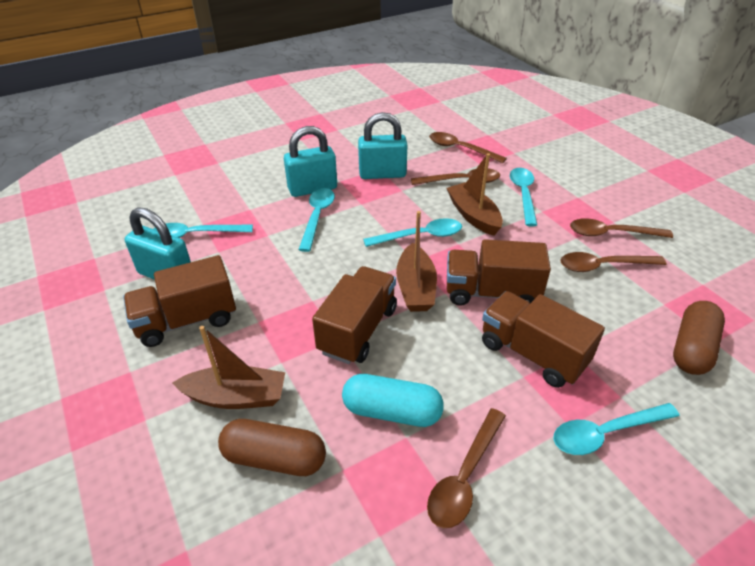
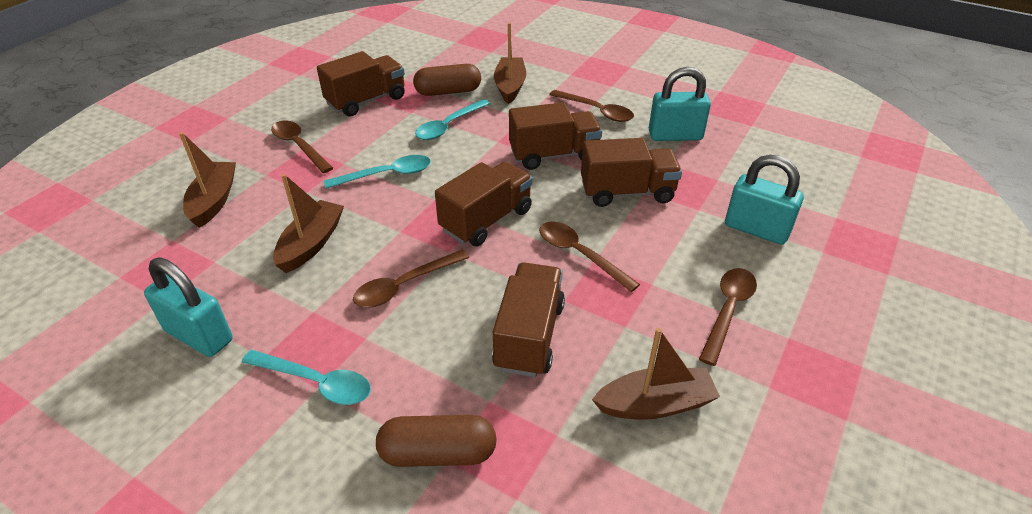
brown boat: 3 -> 4
brown truck: 4 -> 5
turquoise capsule: 1 -> 0
turquoise spoon: 5 -> 3

